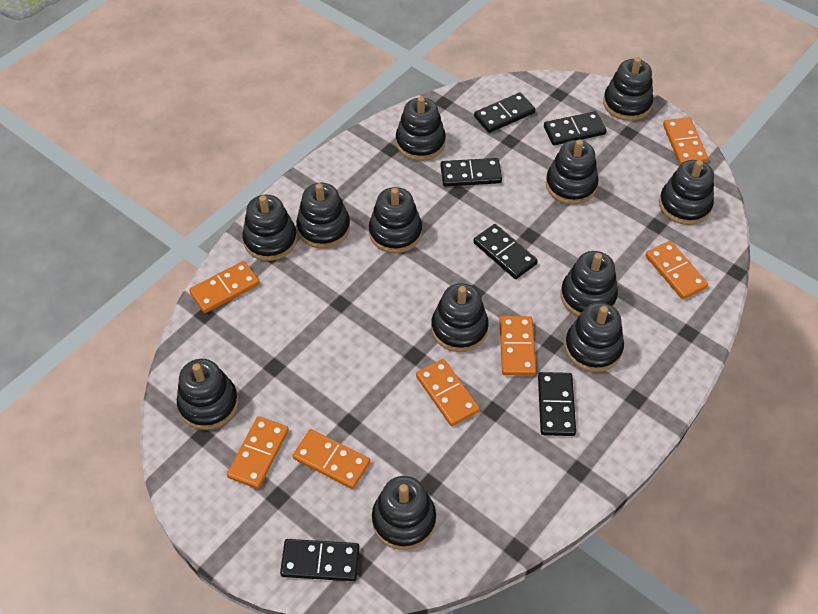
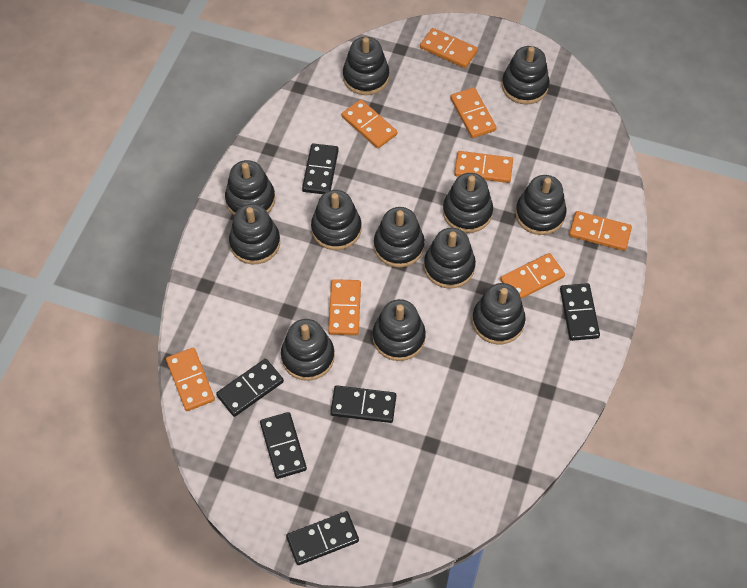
orange domino: 7 -> 8

